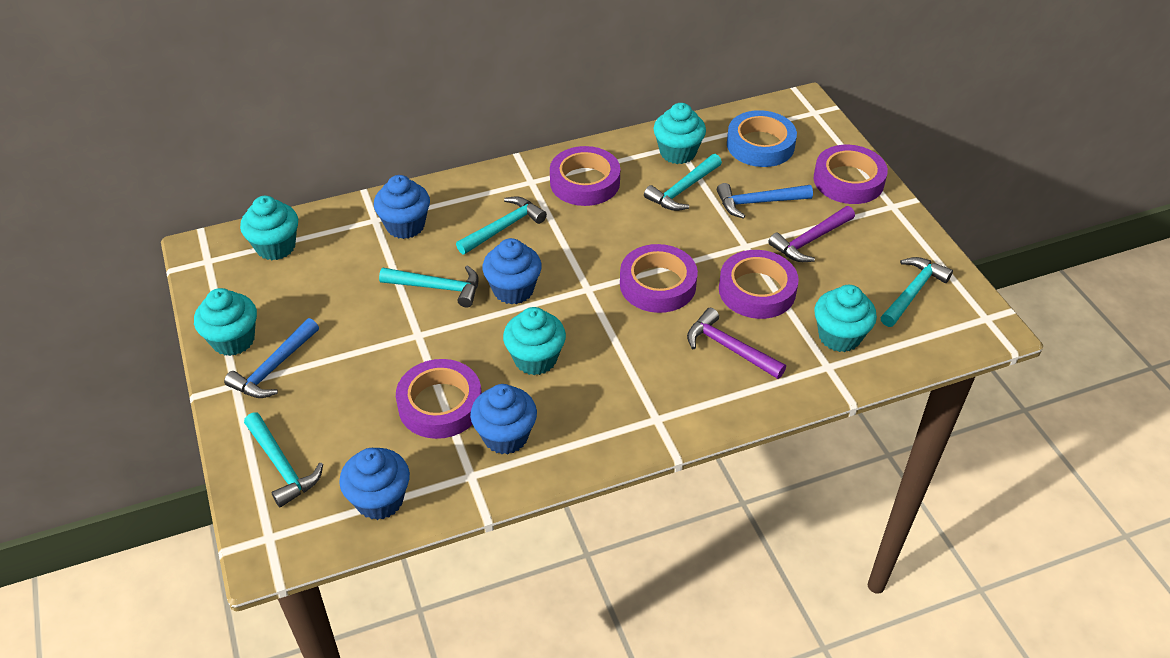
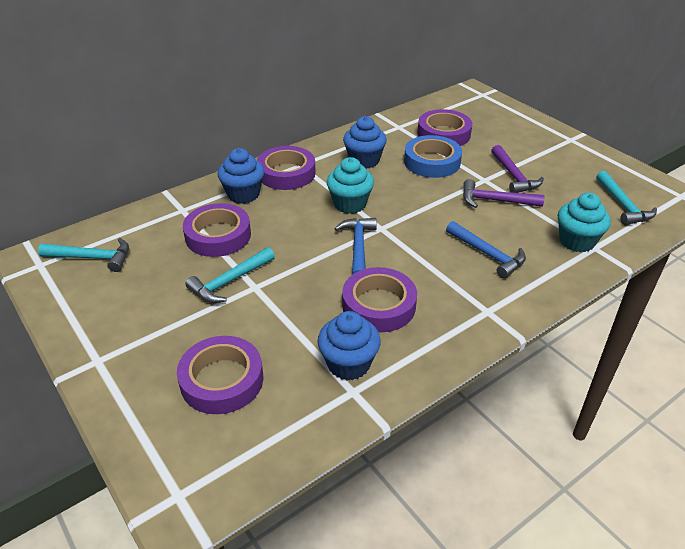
blue cupcake: 4 -> 3
turquoise cupcake: 5 -> 2
turquoise hammer: 5 -> 3

